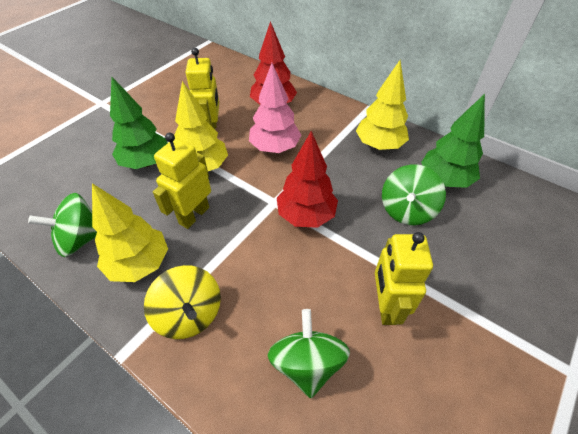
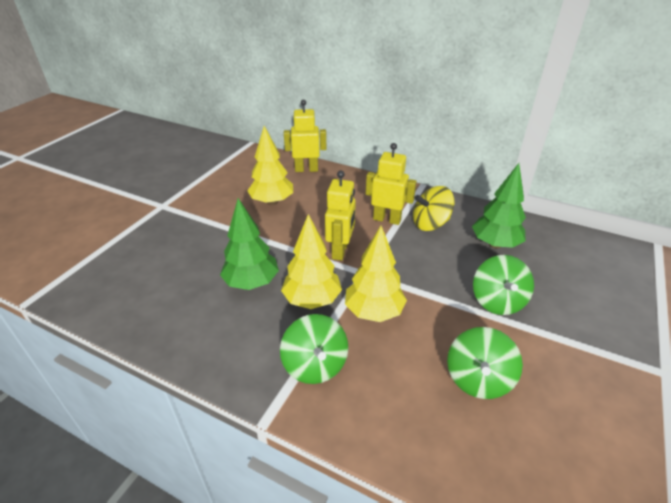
pink tree: 1 -> 0
red tree: 2 -> 0

